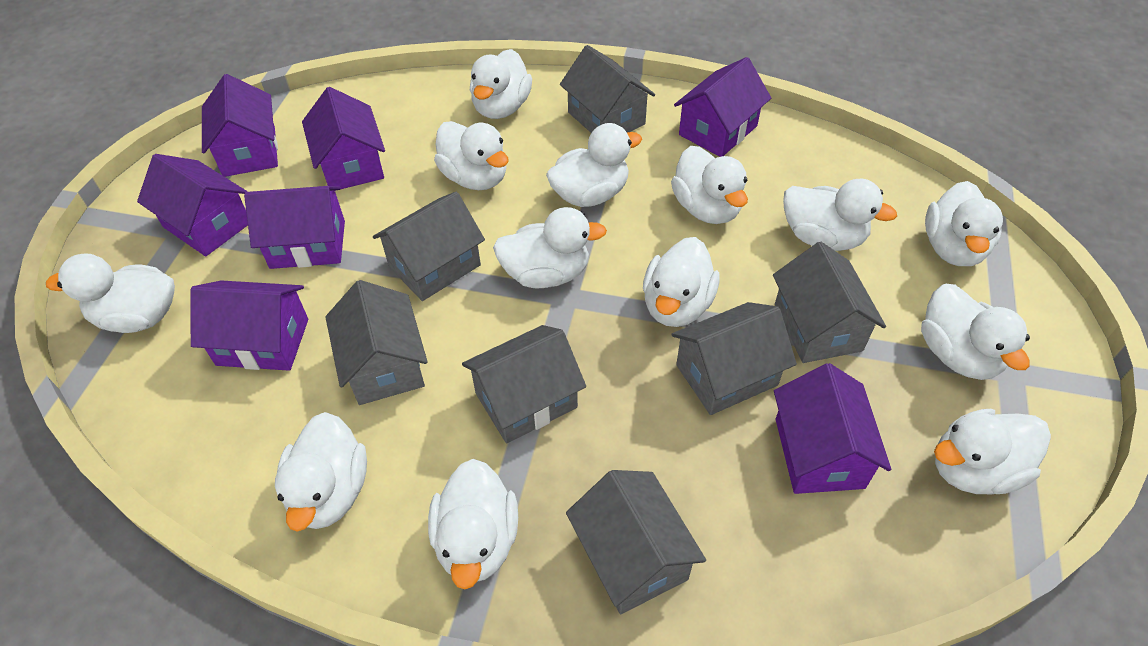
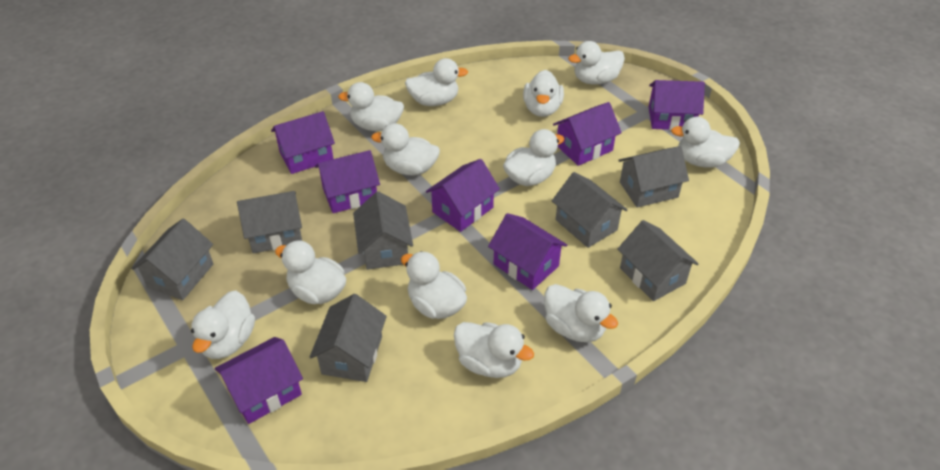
white duck: 13 -> 12

